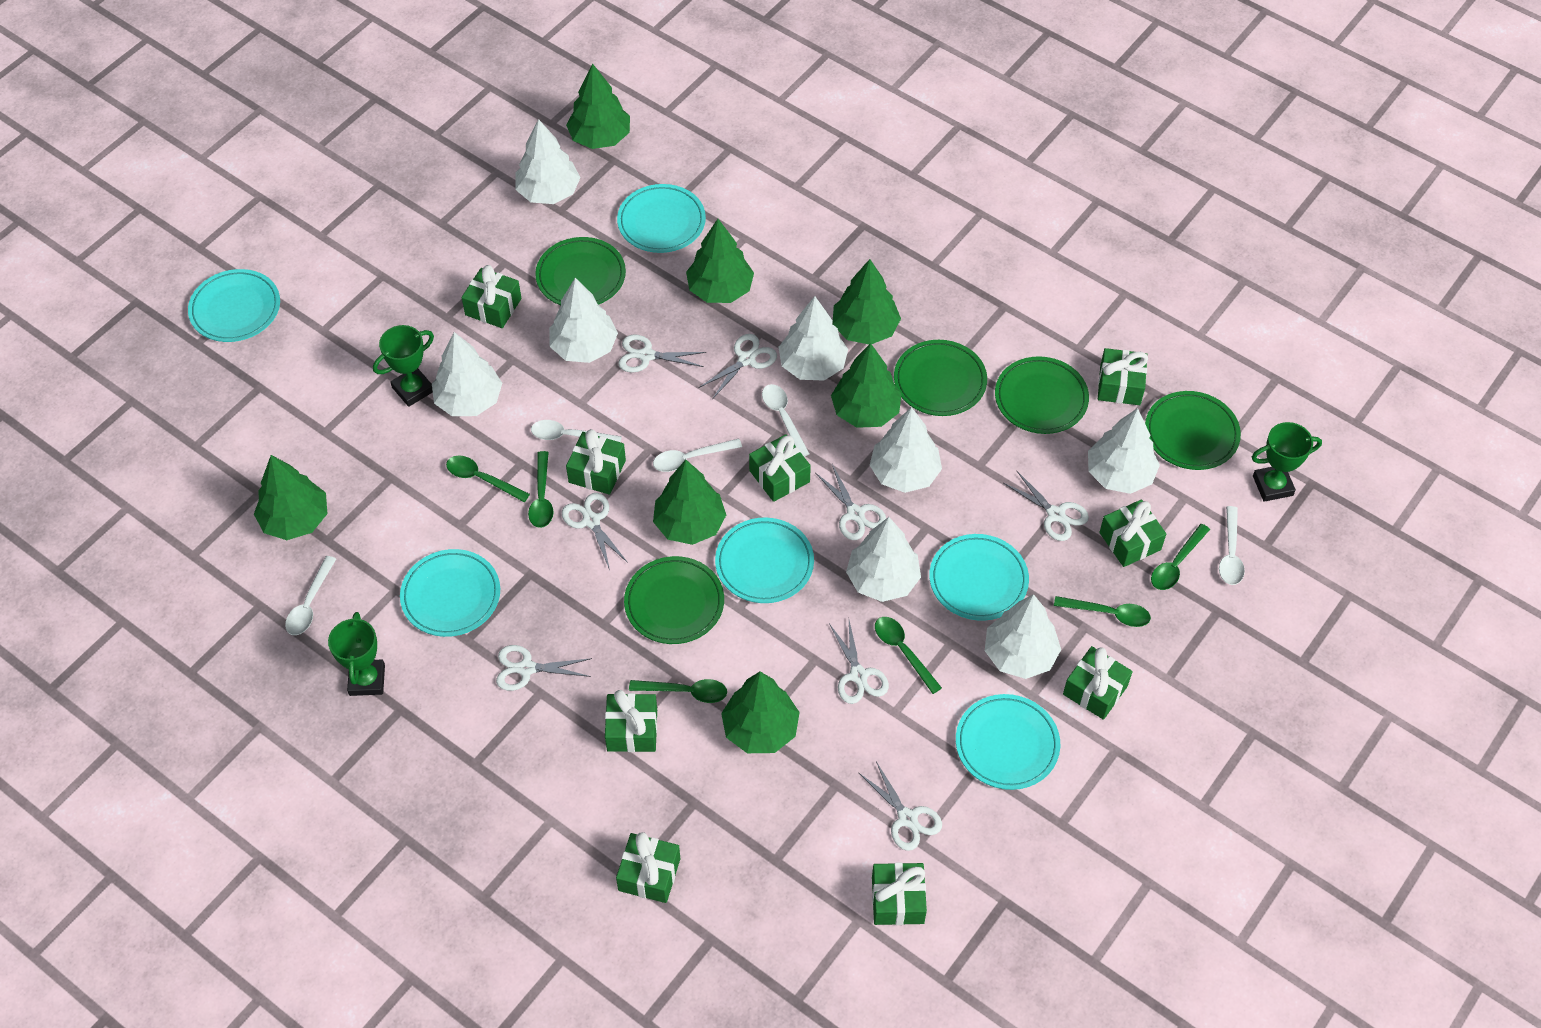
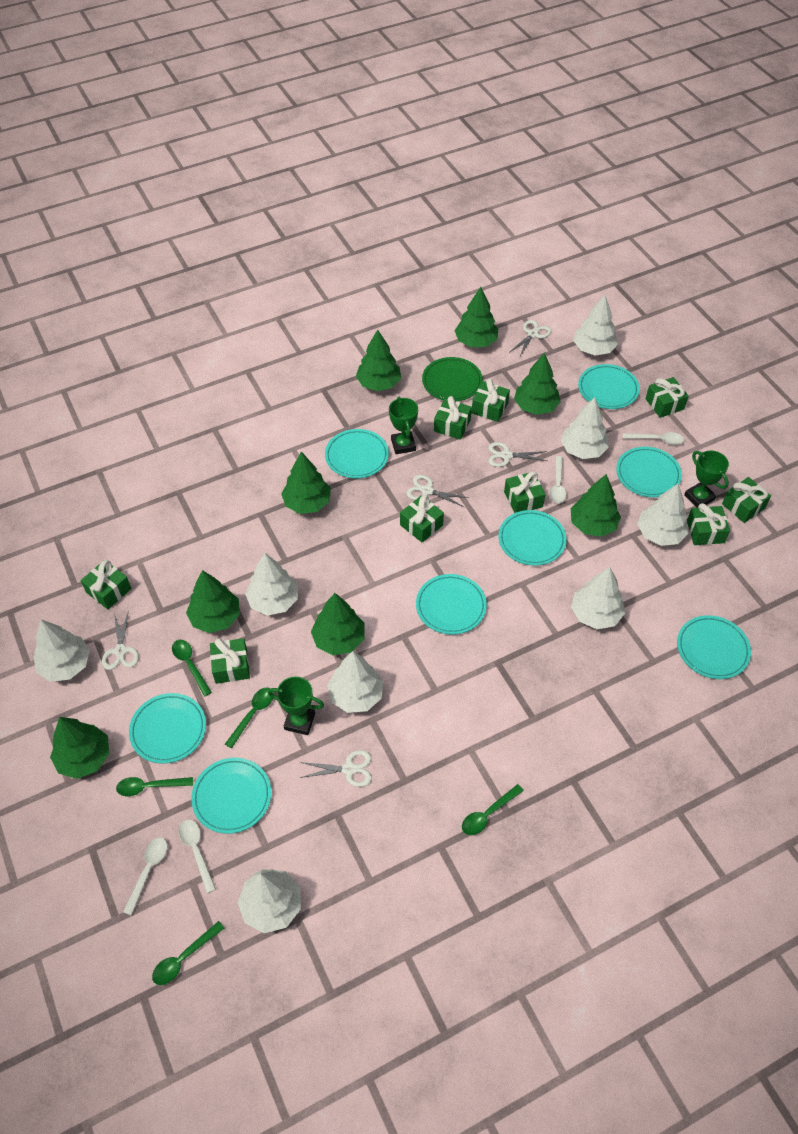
green plate: 5 -> 1
green spoon: 6 -> 5
green tree: 7 -> 8
turquoise plate: 6 -> 8
white scissors: 8 -> 5
white spoon: 5 -> 4

